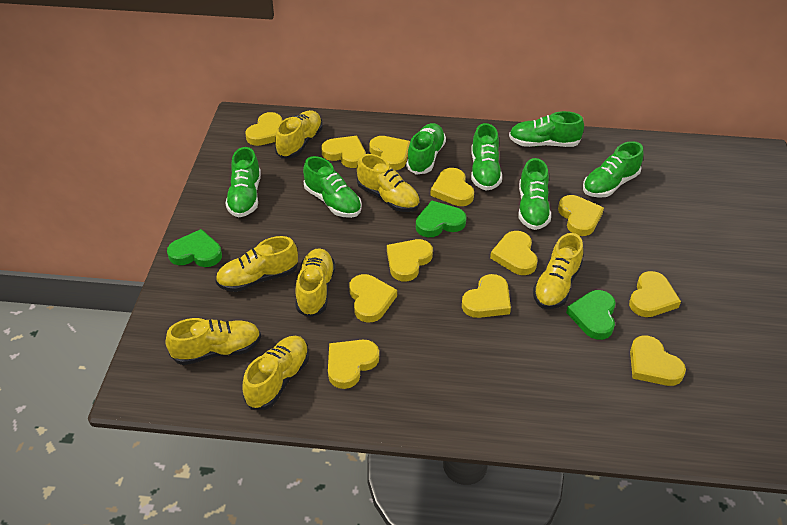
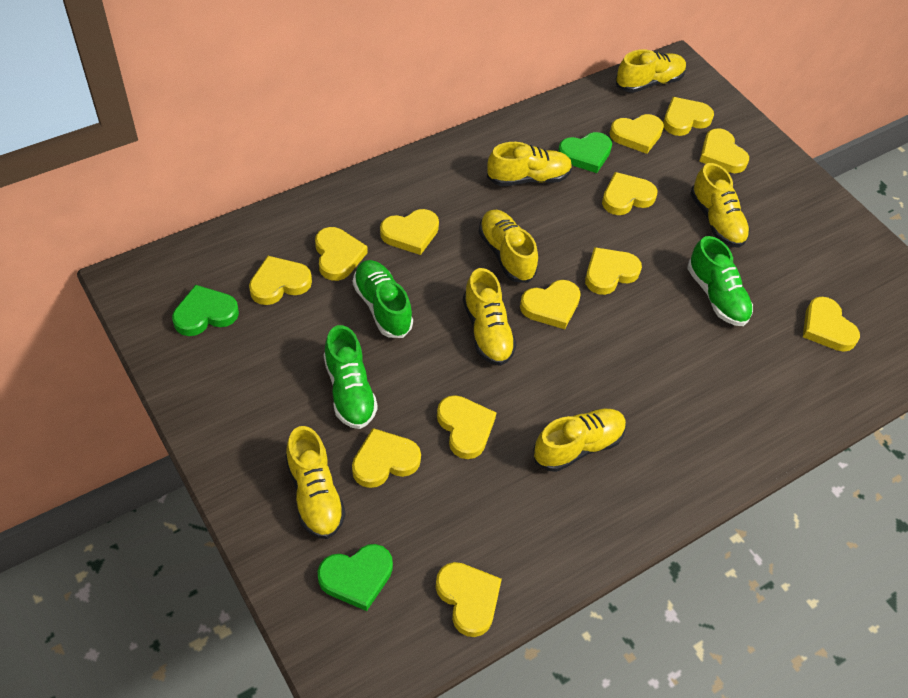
green shoe: 7 -> 3
yellow heart: 12 -> 13

